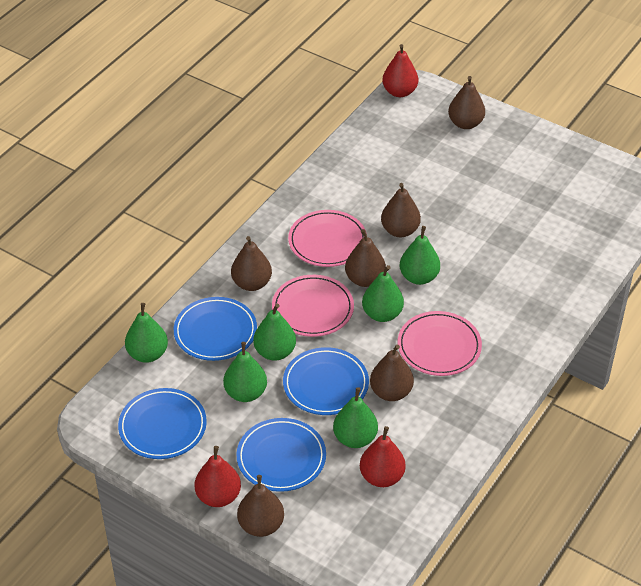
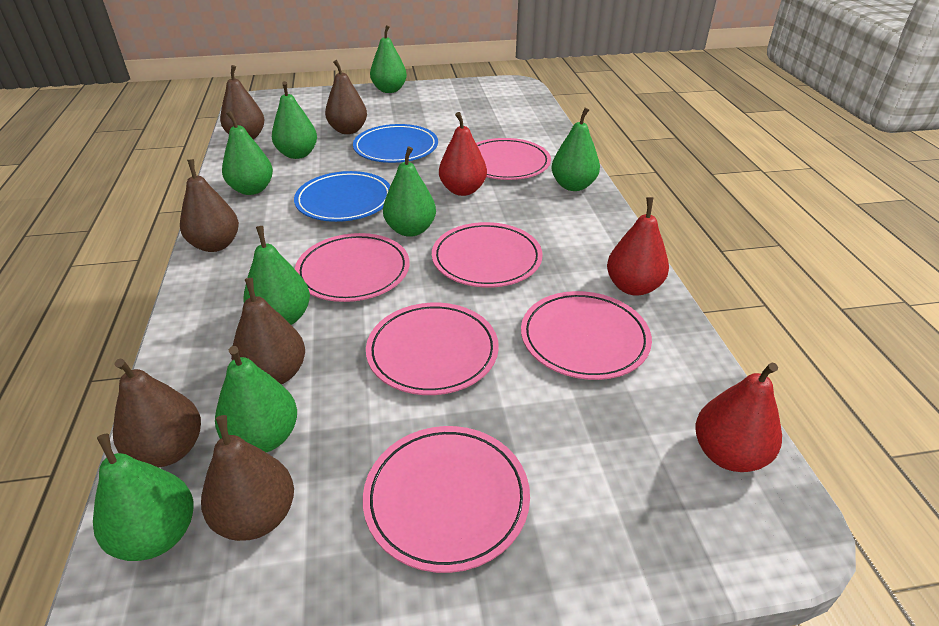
blue plate: 4 -> 2
green pear: 6 -> 8
pink plate: 3 -> 6

